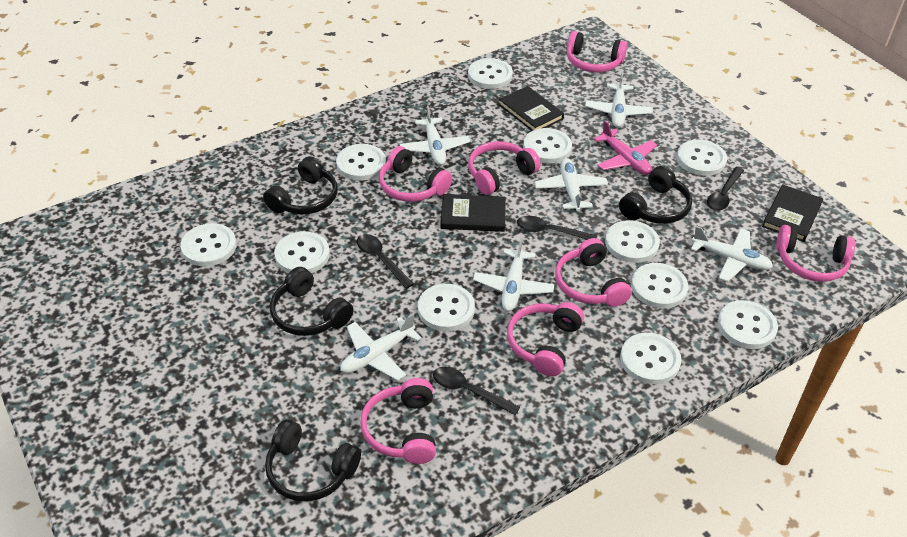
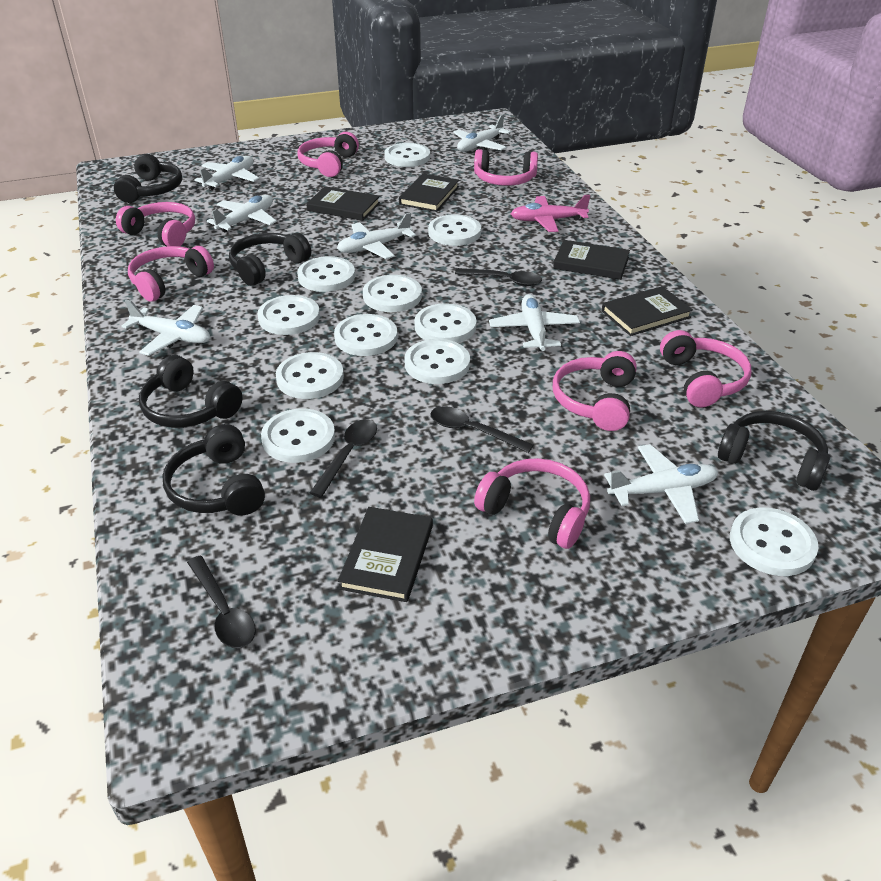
black book: 3 -> 5
black headphones: 4 -> 5
white plane: 6 -> 7

